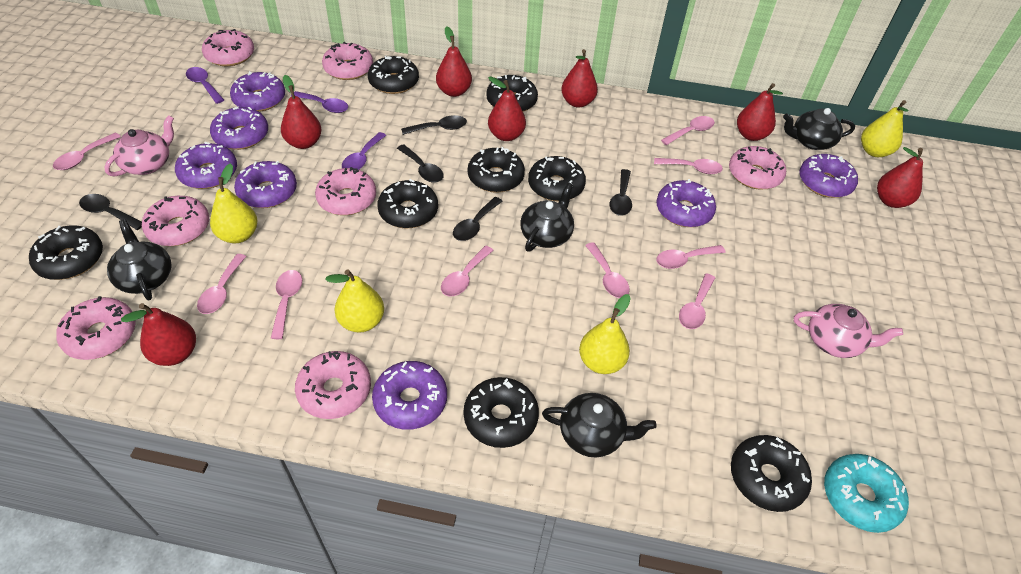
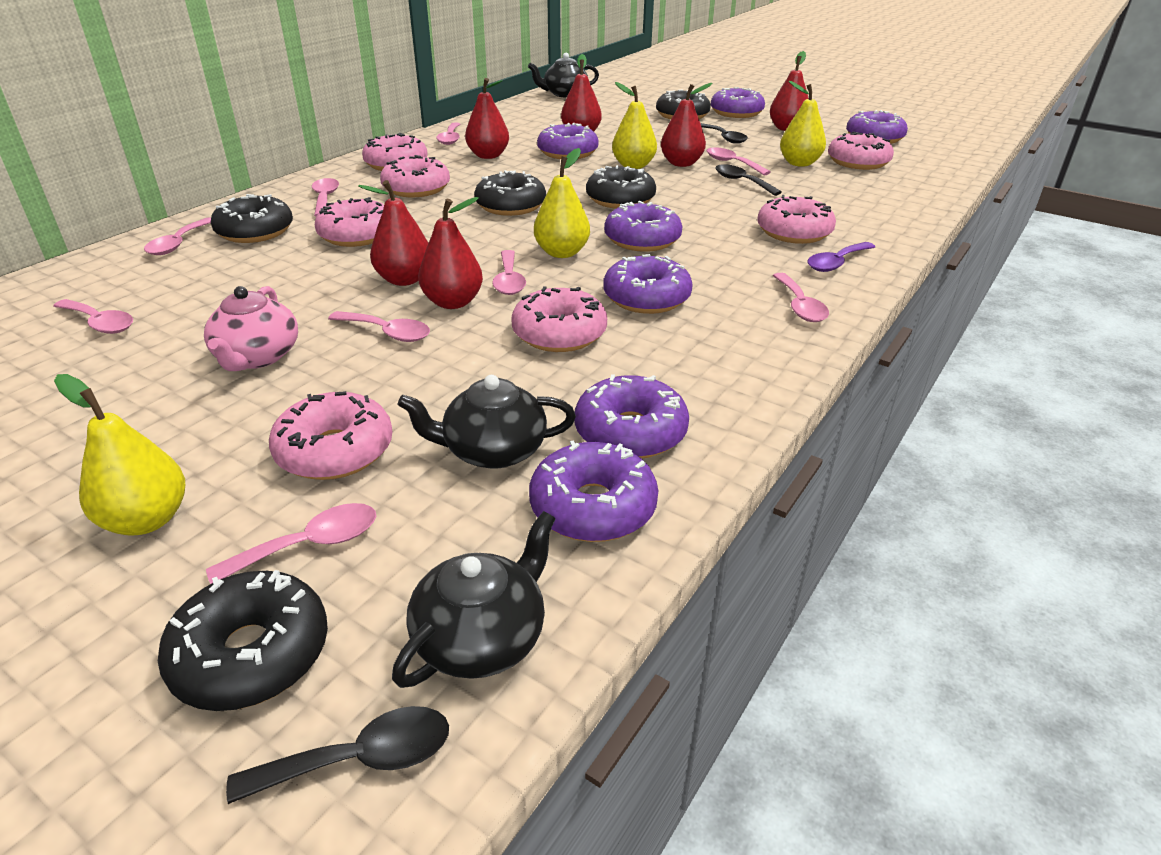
black donut: 8 -> 5
black spoon: 5 -> 3
black teapot: 4 -> 3
pink teapot: 2 -> 1
purple spoon: 3 -> 1
red pear: 7 -> 6
turquoise donut: 1 -> 0

